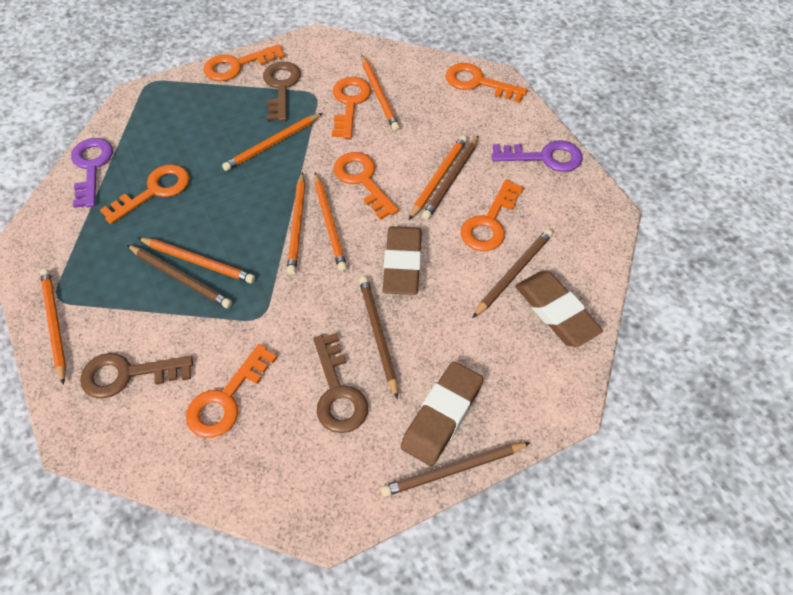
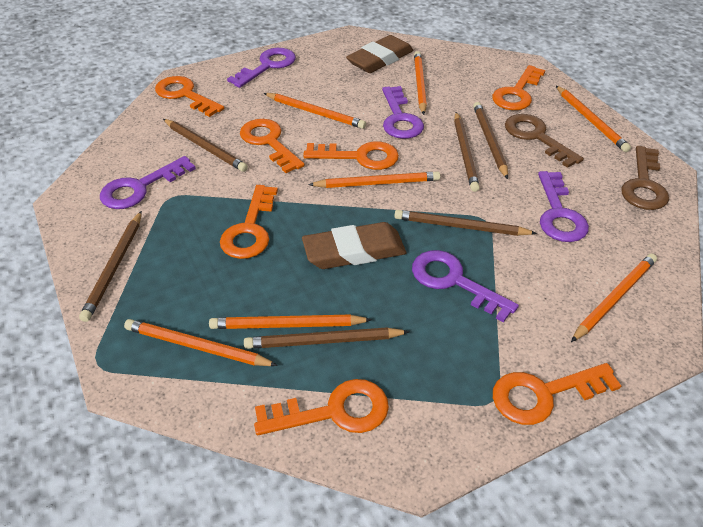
brown eraser: 3 -> 2
brown key: 3 -> 2
brown pencil: 5 -> 6
purple key: 2 -> 5

